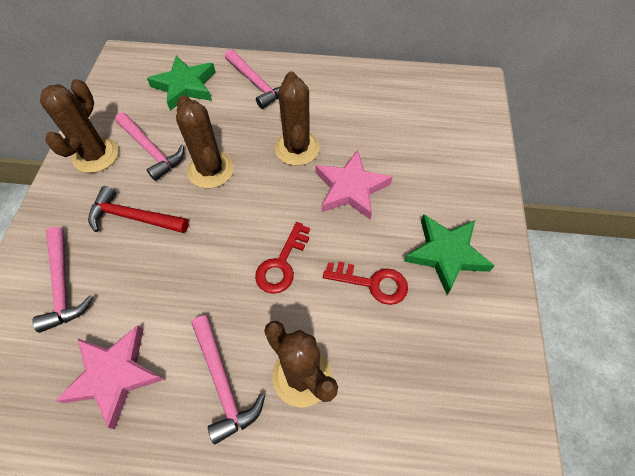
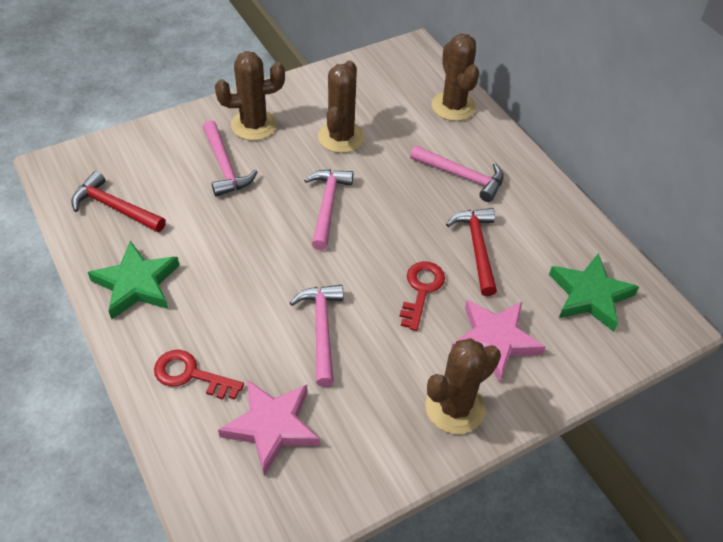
red hammer: 1 -> 2

